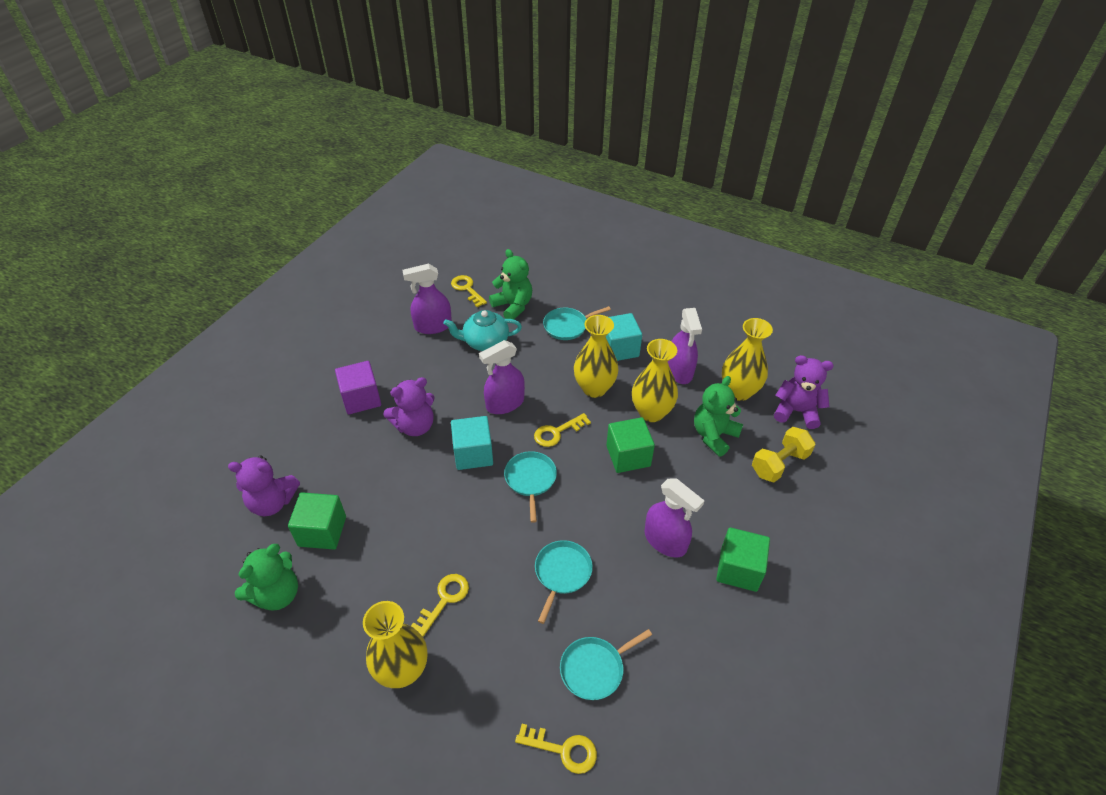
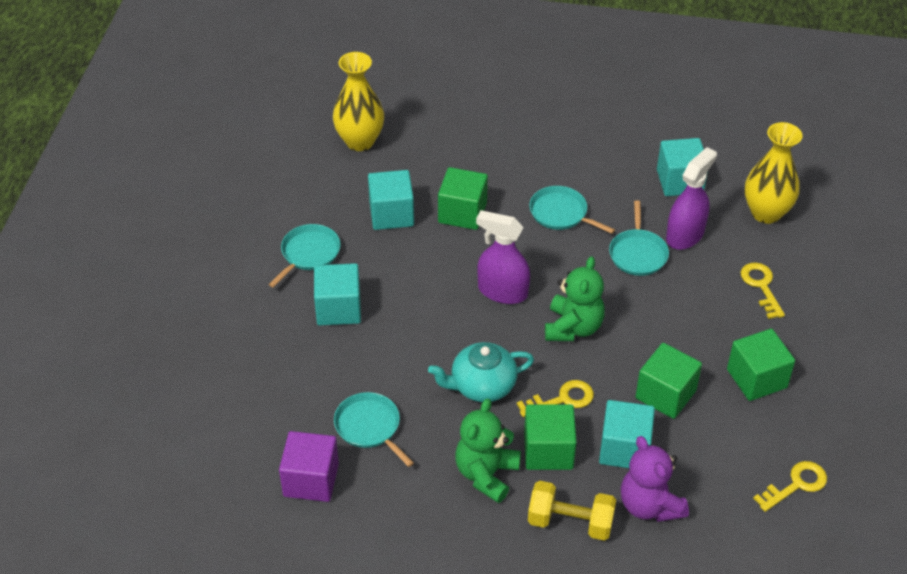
green cube: 3 -> 4
green teddy bear: 3 -> 2
purple spray bottle: 4 -> 2
purple teddy bear: 3 -> 1
turquoise cube: 2 -> 4
yellow key: 4 -> 3
yellow vase: 4 -> 2

